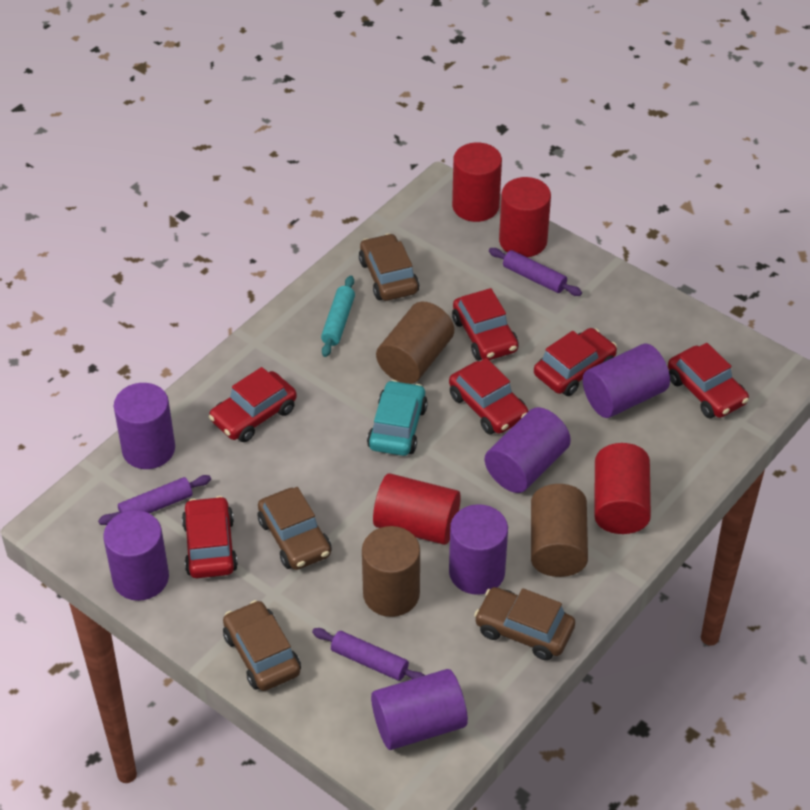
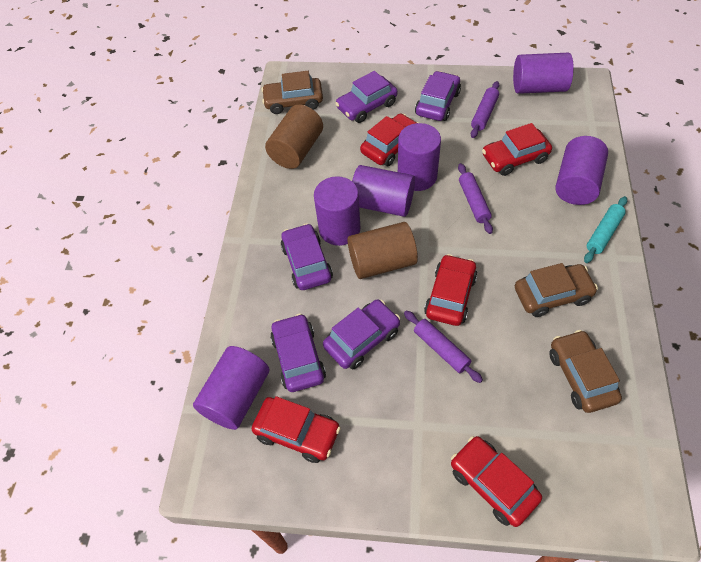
brown car: 4 -> 3
brown cylinder: 3 -> 2
purple car: 0 -> 5
red car: 6 -> 5
red cylinder: 4 -> 0
turquoise car: 1 -> 0

